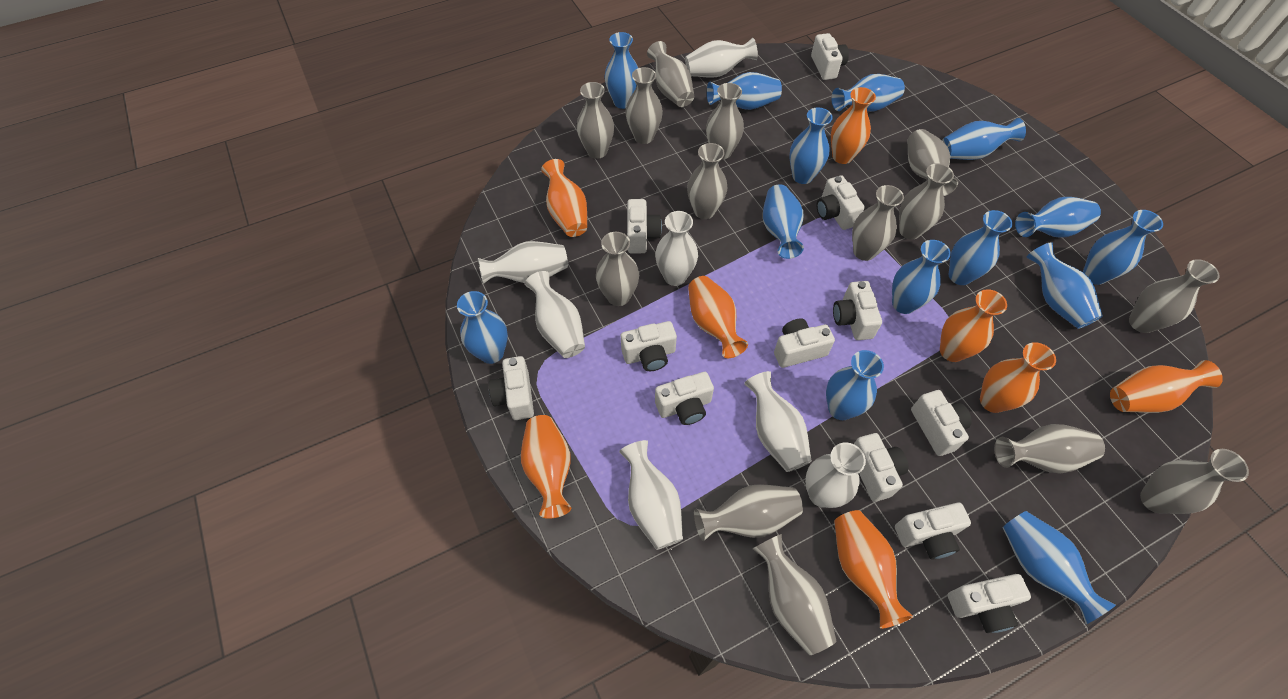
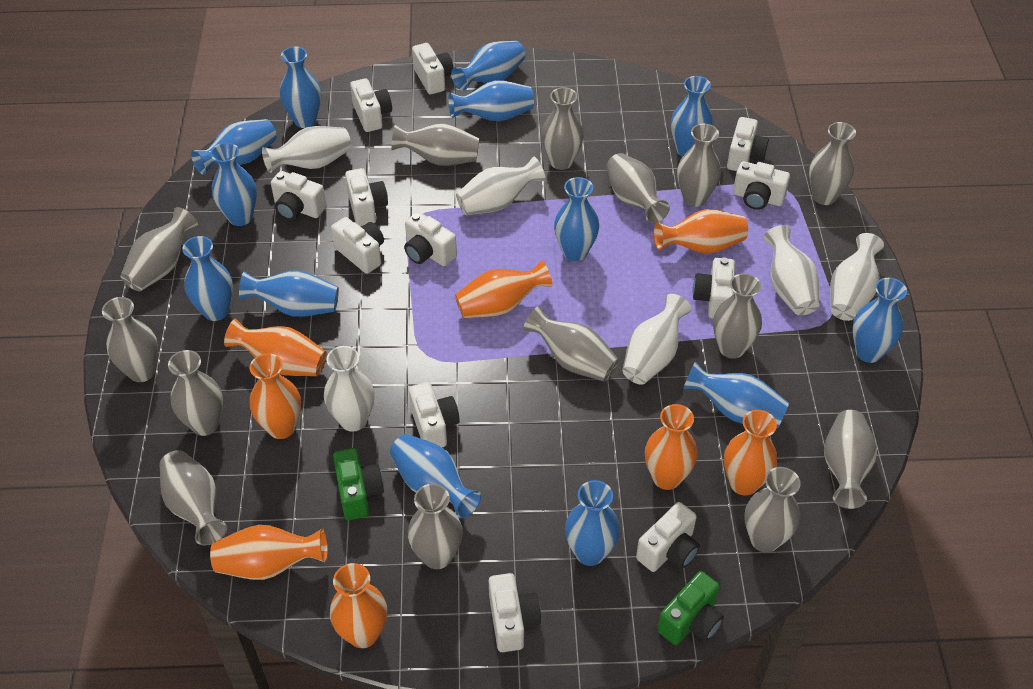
blue vase: 14 -> 13
green camera: 0 -> 2
white vase: 7 -> 6

